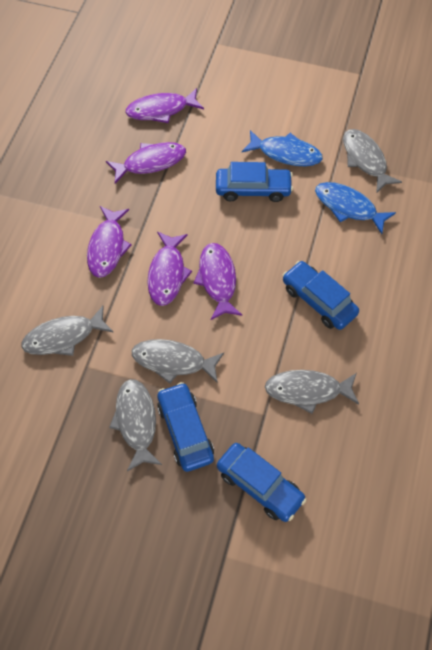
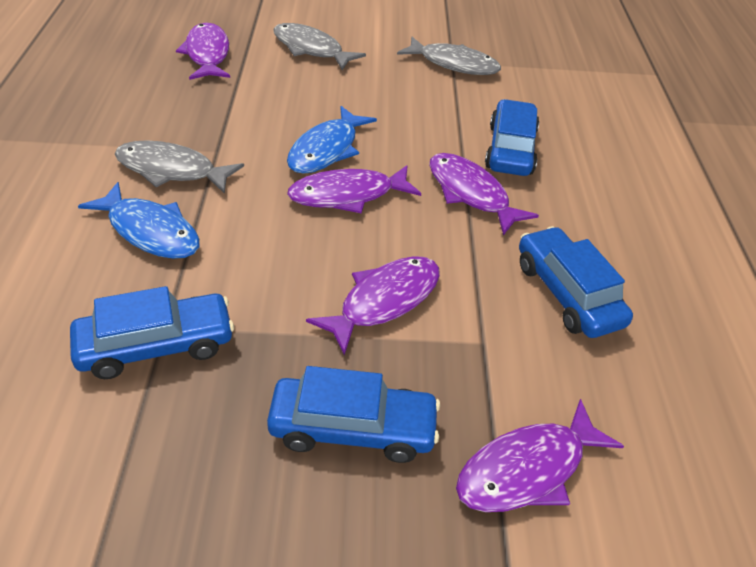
grey fish: 5 -> 3

